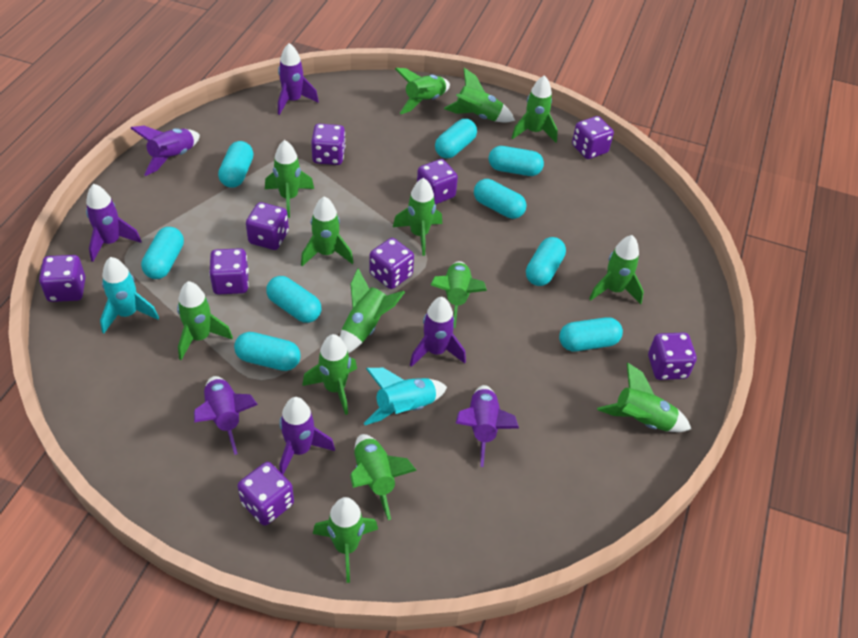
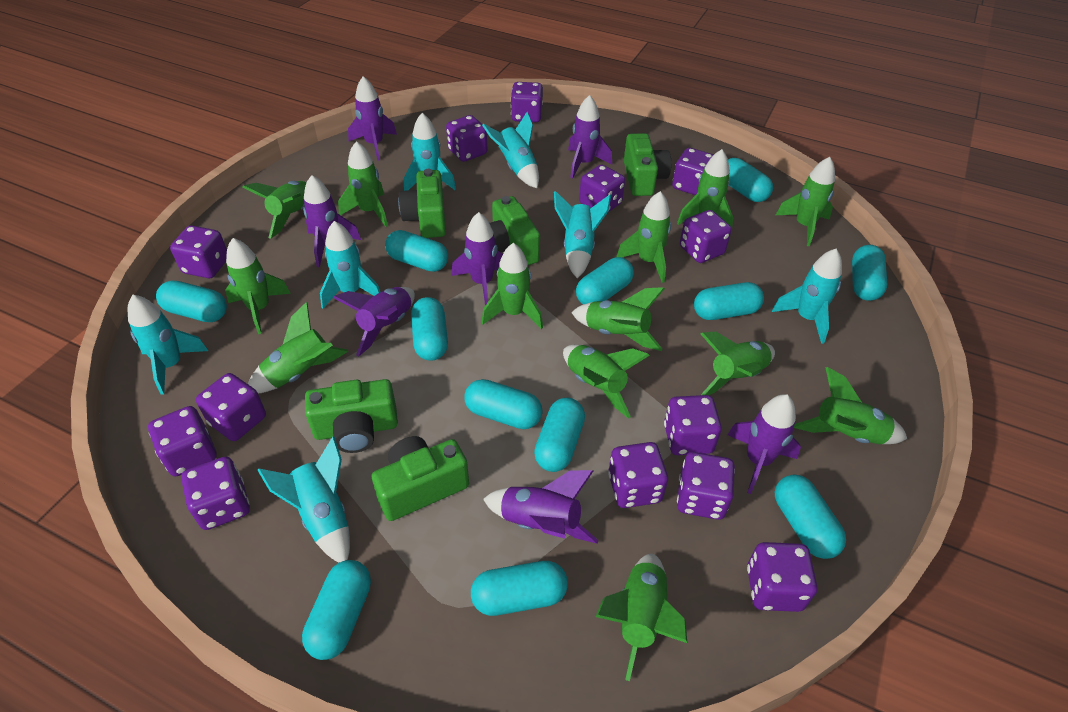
green camera: 0 -> 5
green rocket: 14 -> 13
purple dice: 9 -> 13
turquoise capsule: 9 -> 12
turquoise rocket: 2 -> 7

